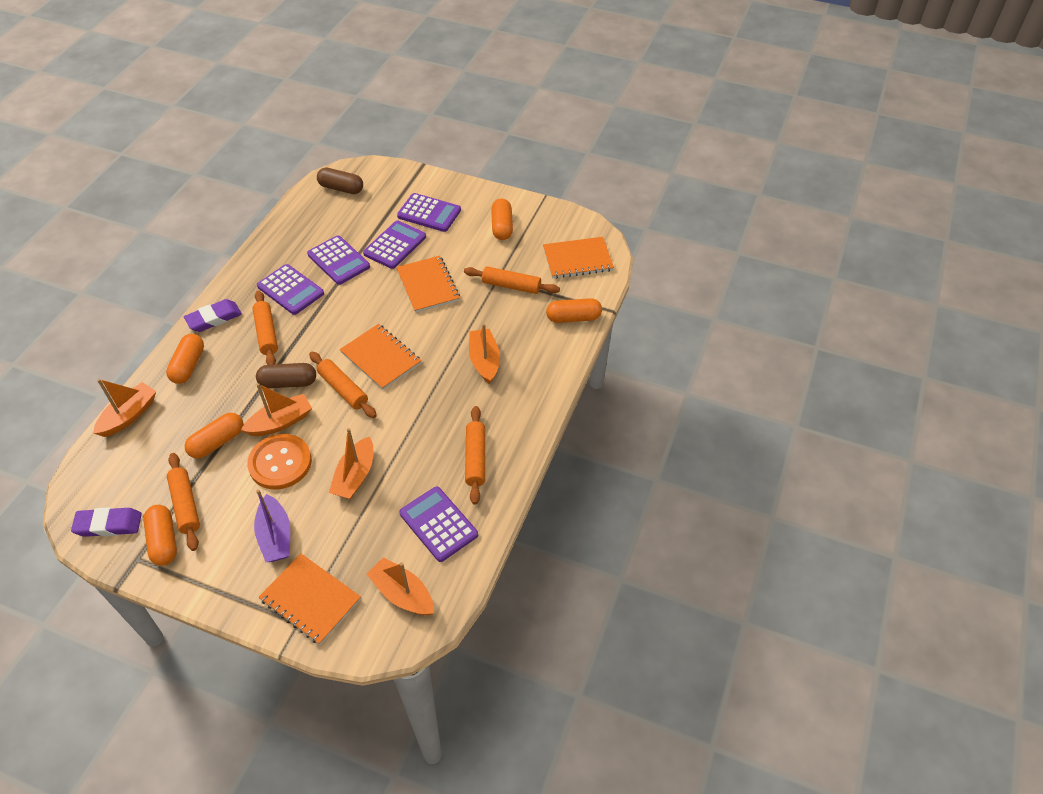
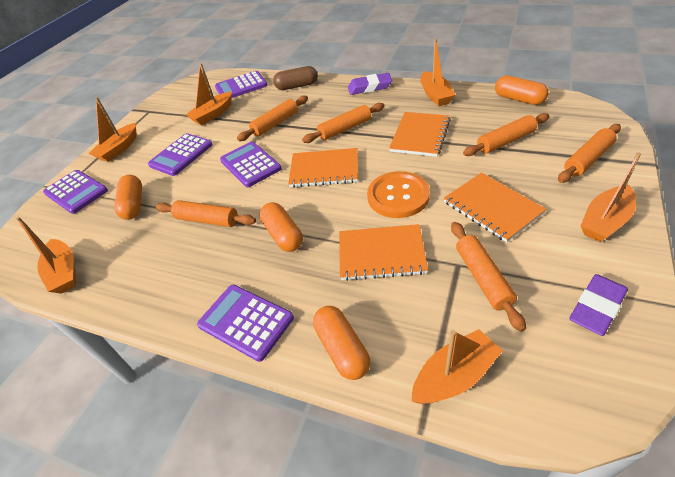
brown capsule: 2 -> 1
orange boat: 5 -> 6
orange capsule: 5 -> 4
orange rolling pin: 5 -> 6
purple boat: 1 -> 0

